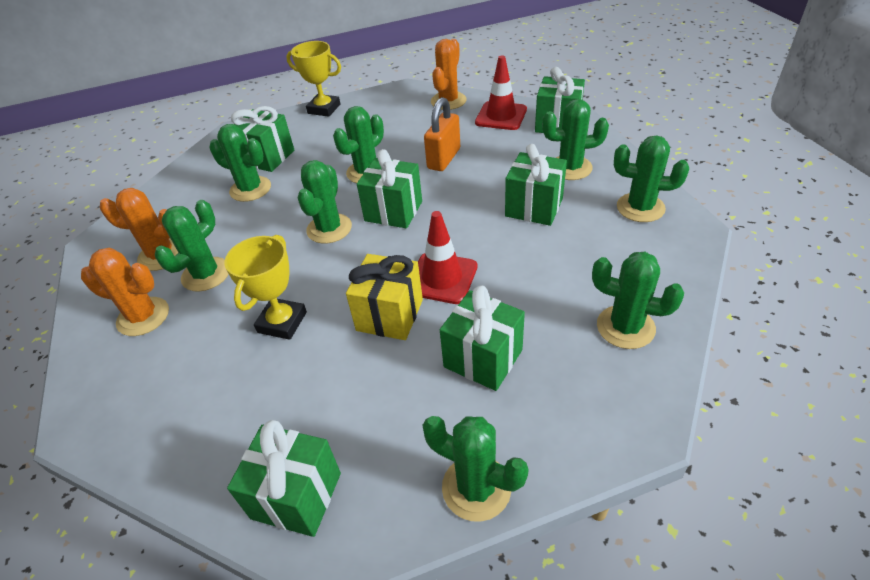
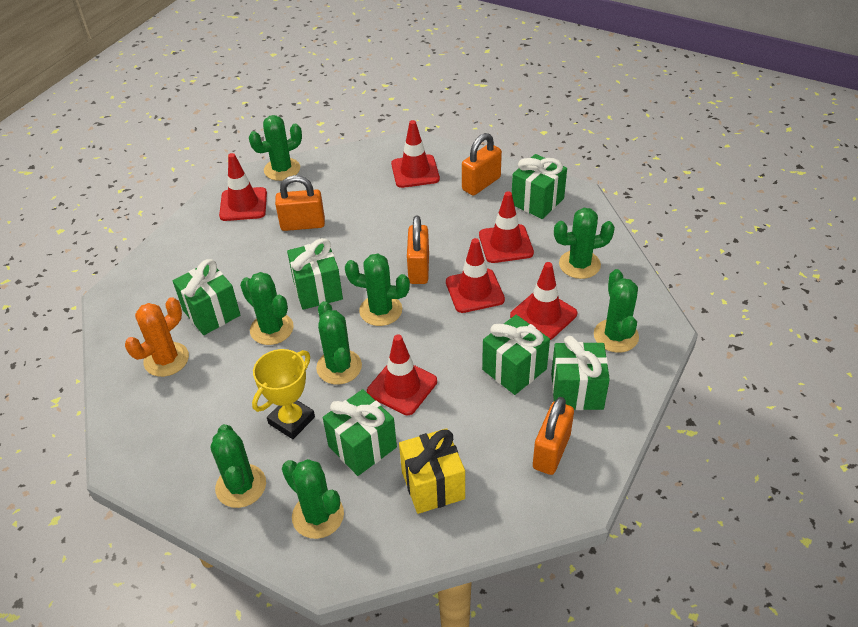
orange cactus: 3 -> 1
orange padlock: 1 -> 4
red traffic cone: 2 -> 6
yellow trophy: 2 -> 1

